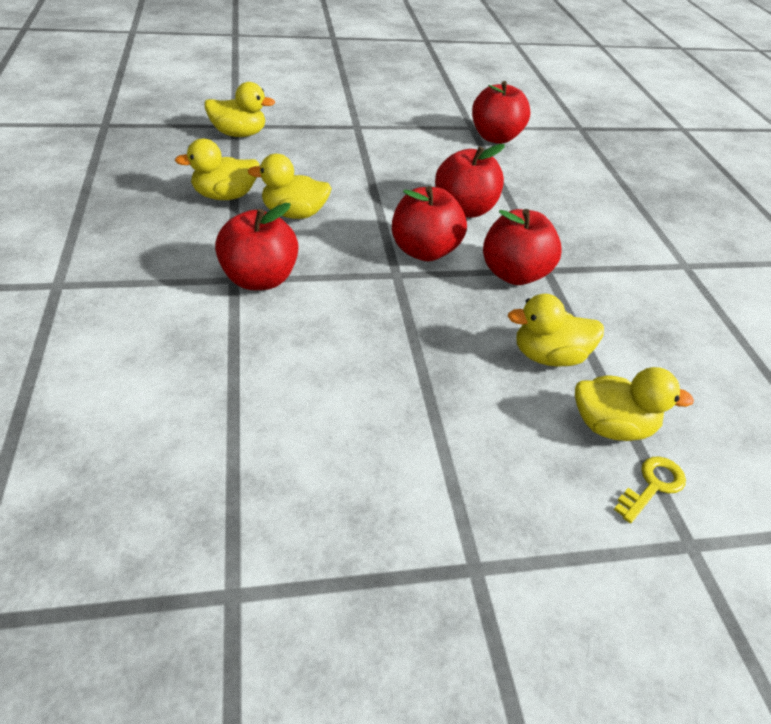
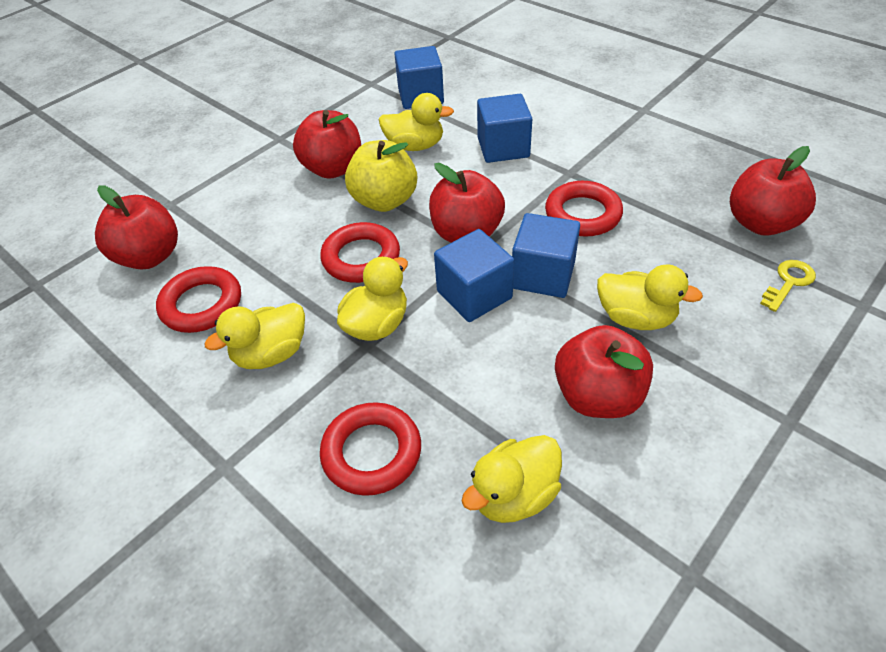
blue cube: 0 -> 4
red ring: 0 -> 4
yellow apple: 0 -> 1

